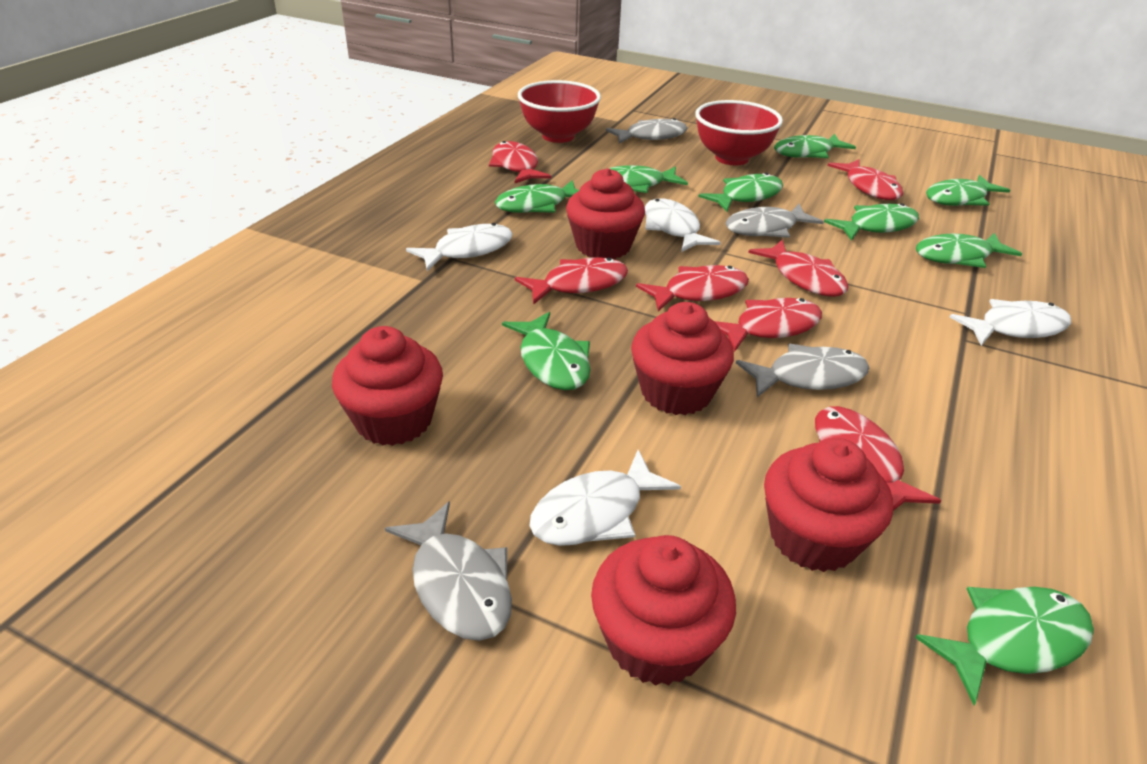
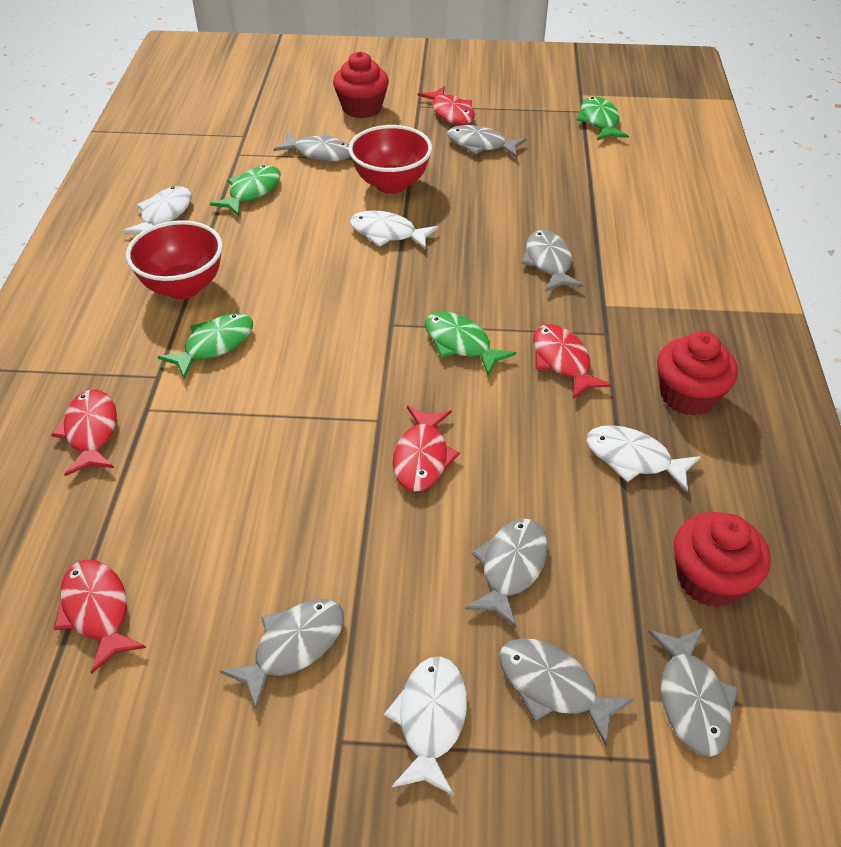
green fish: 9 -> 4
grey fish: 4 -> 7
red cupcake: 5 -> 3
red fish: 7 -> 5

